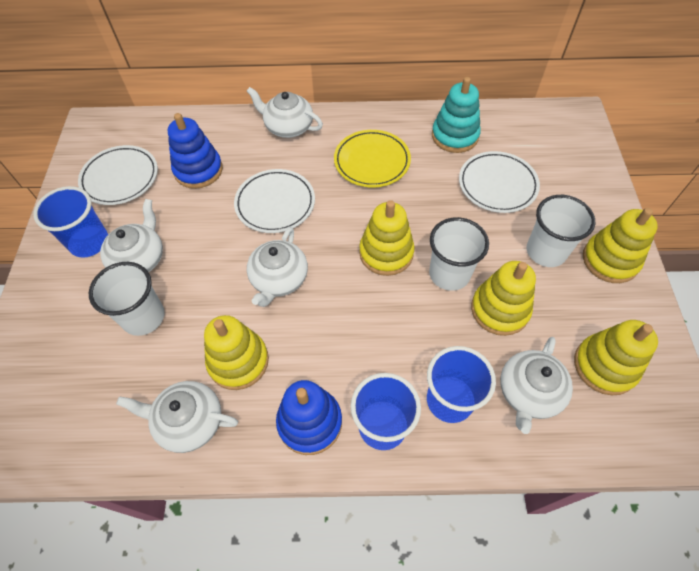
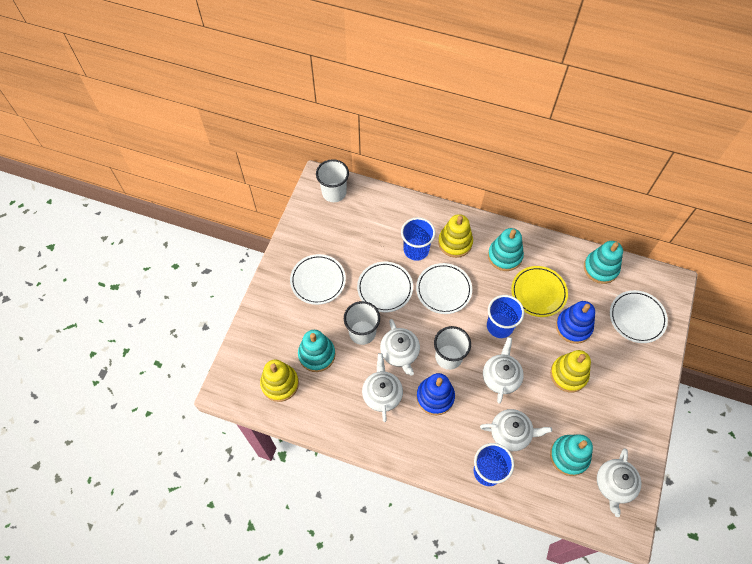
turquoise stacking toy: 1 -> 4
white plate: 3 -> 4
yellow stacking toy: 5 -> 3

